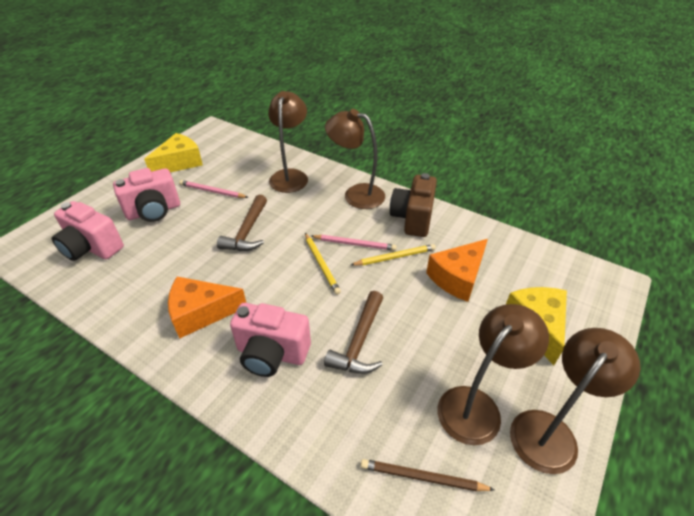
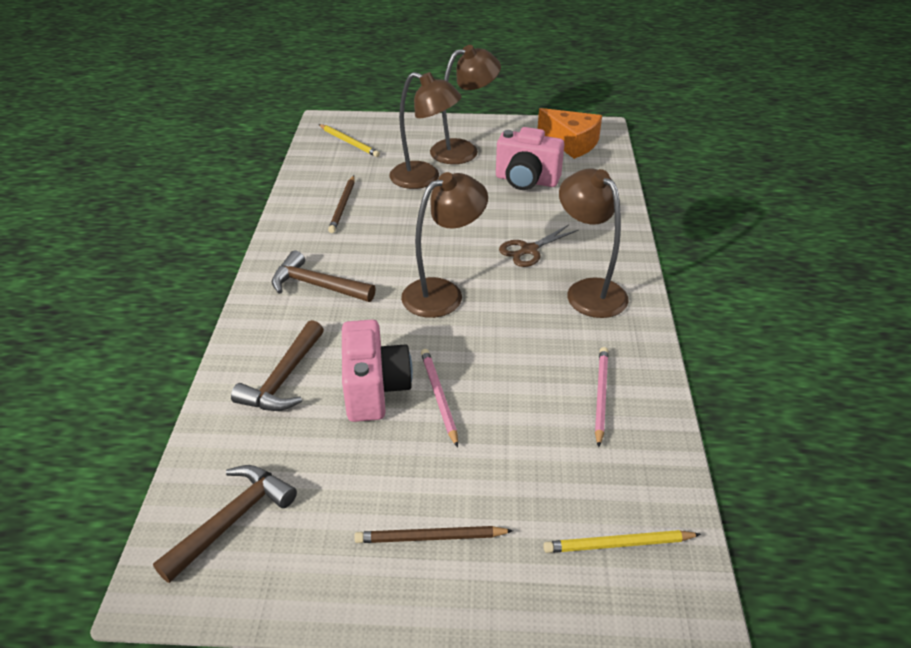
brown camera: 1 -> 0
brown hammer: 2 -> 3
brown pencil: 1 -> 2
brown scissors: 0 -> 1
orange cheese: 2 -> 1
pink camera: 3 -> 2
yellow cheese: 2 -> 0

